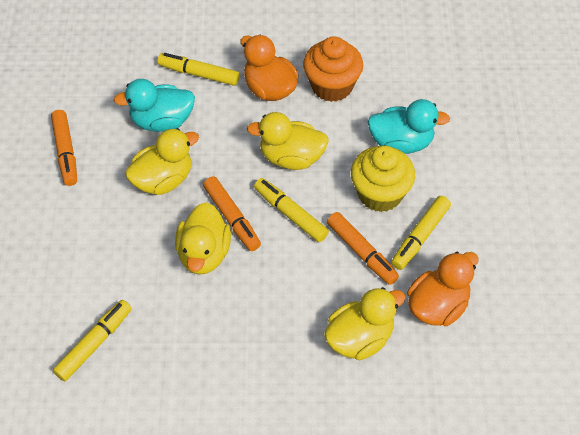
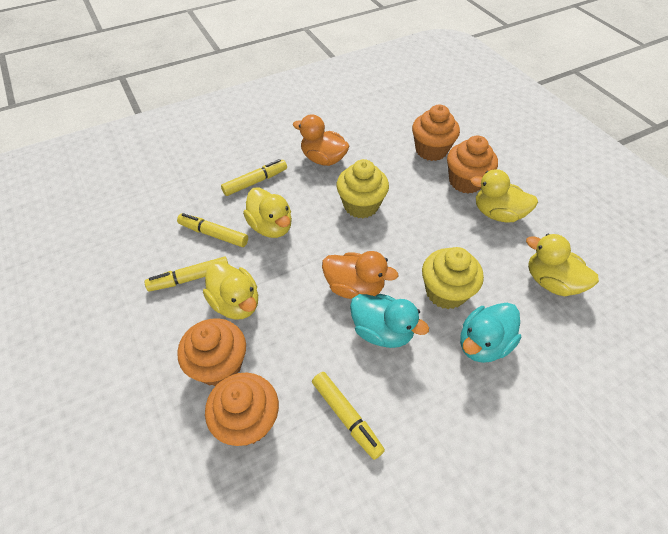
orange cupcake: 1 -> 4
orange marker: 3 -> 0
yellow cupcake: 1 -> 2

